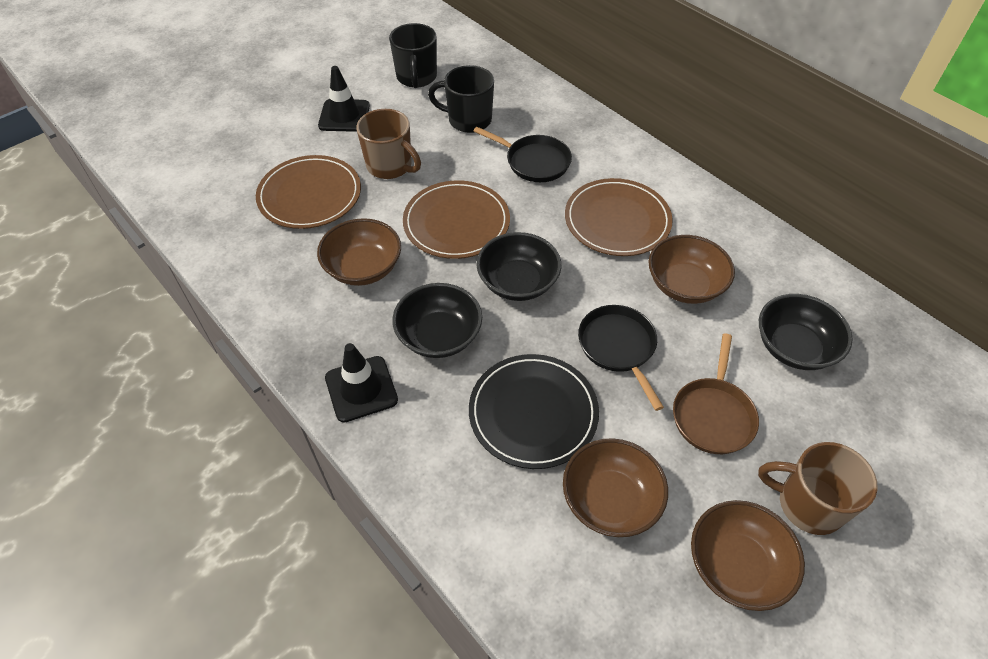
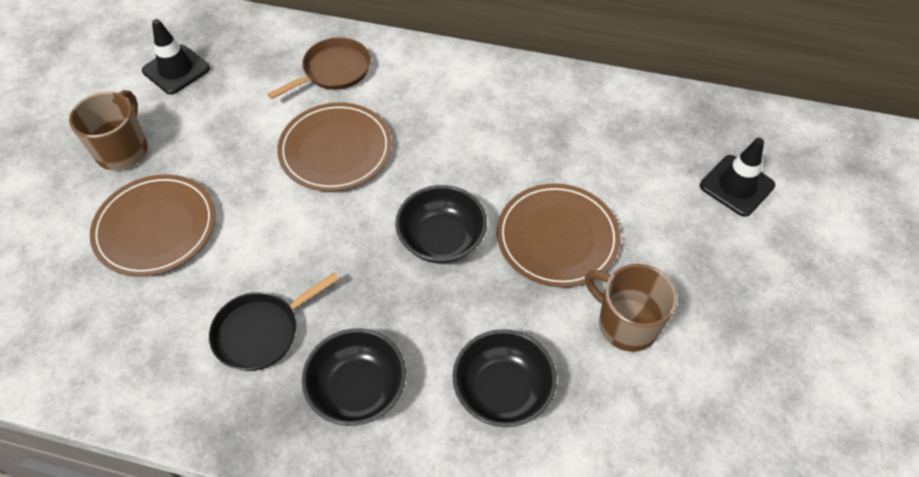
black mug: 2 -> 0
black pan: 2 -> 1
black plate: 1 -> 0
brown bowl: 4 -> 0

